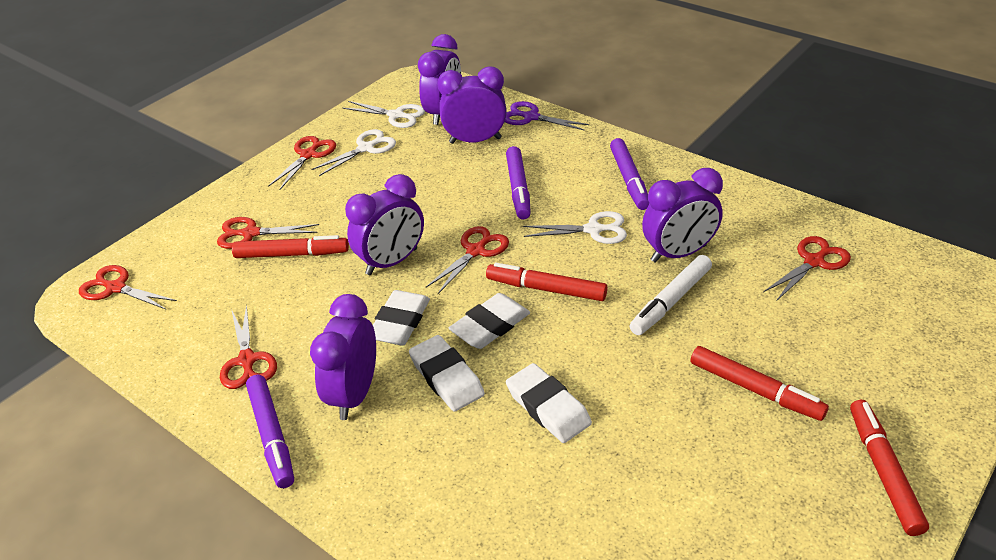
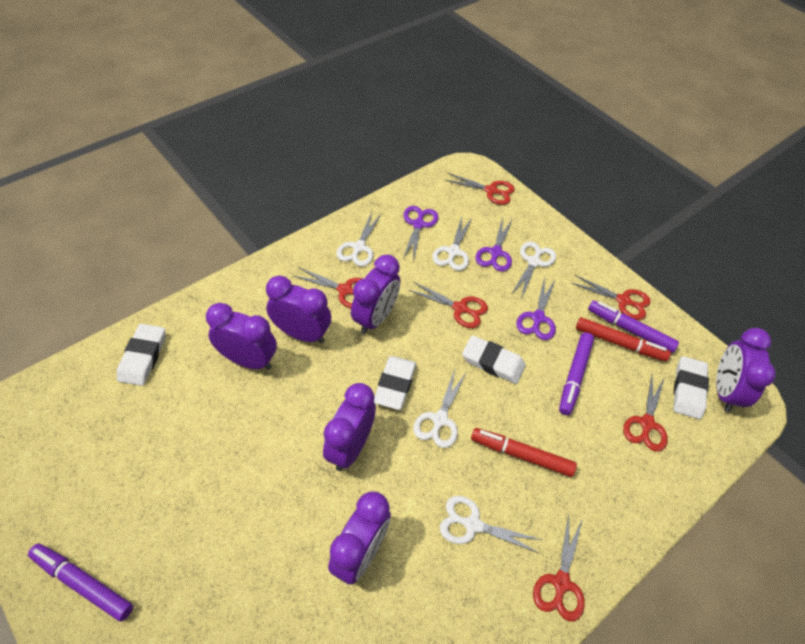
purple clock: 5 -> 6
purple scissors: 1 -> 3
red marker: 4 -> 2
white marker: 1 -> 0
white scissors: 3 -> 5

